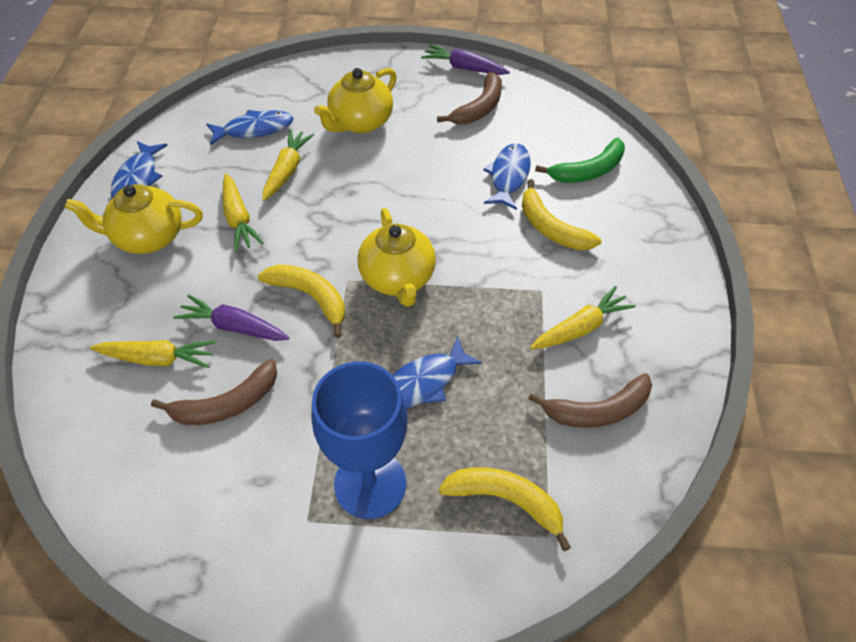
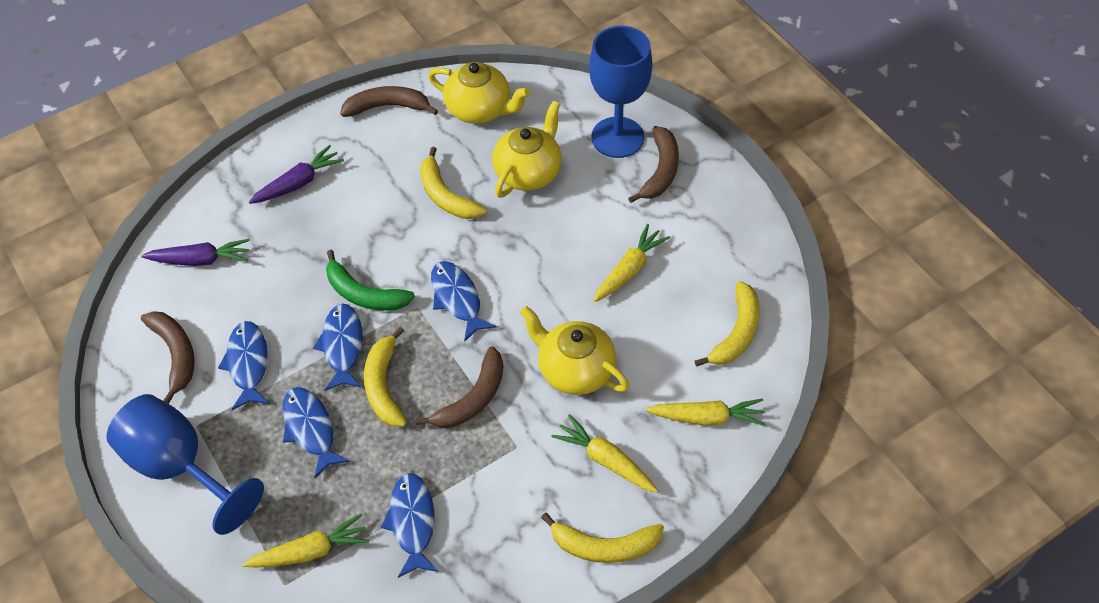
blue fish: 4 -> 5
blue goblet: 1 -> 2
brown banana: 3 -> 4
yellow banana: 3 -> 4

